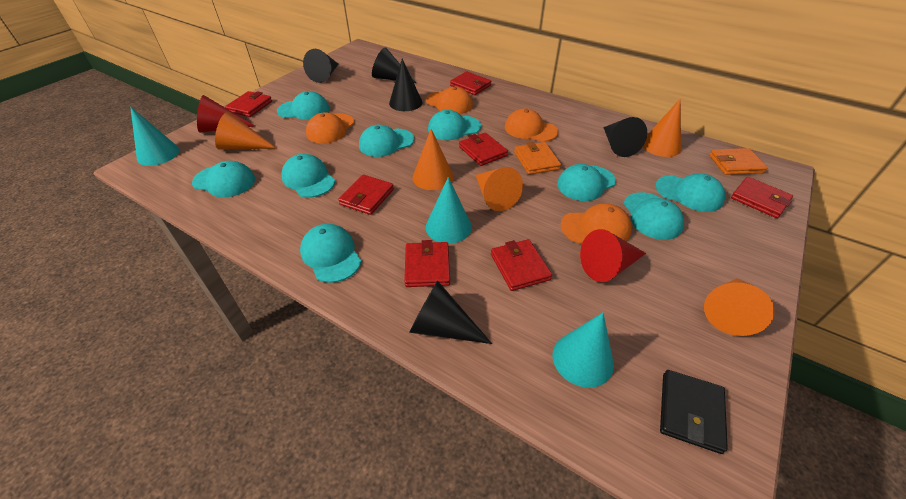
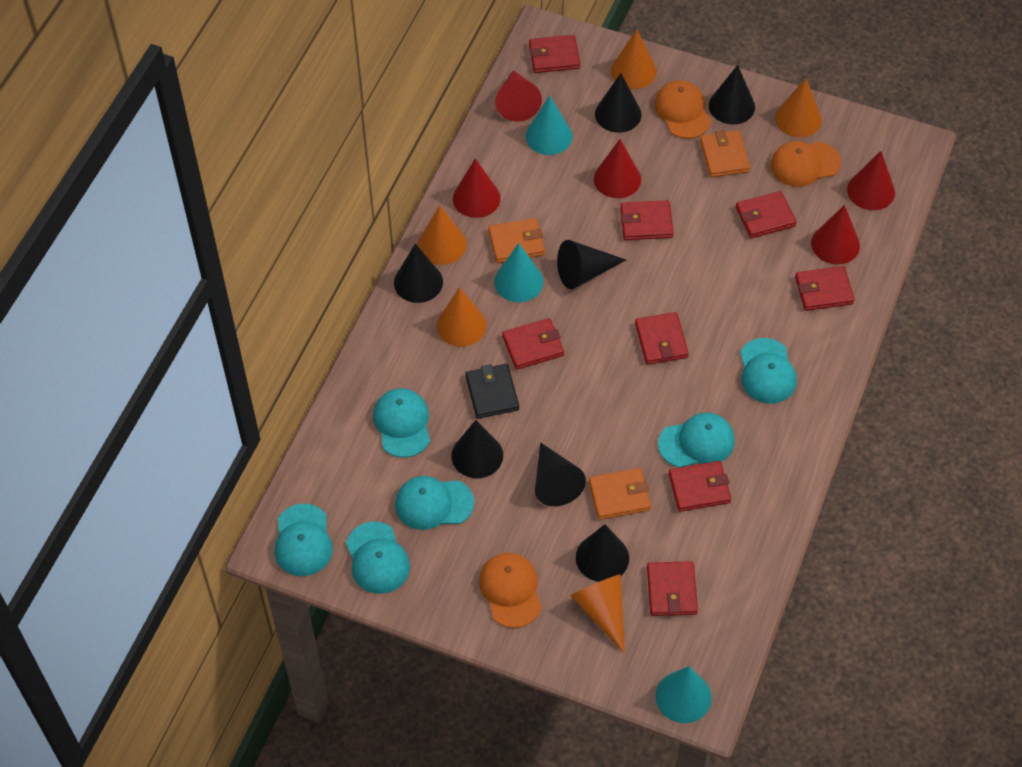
black cone: 5 -> 7
orange cap: 4 -> 3
orange wallet: 2 -> 3
red cone: 2 -> 5
red wallet: 7 -> 8
turquoise cap: 9 -> 6

